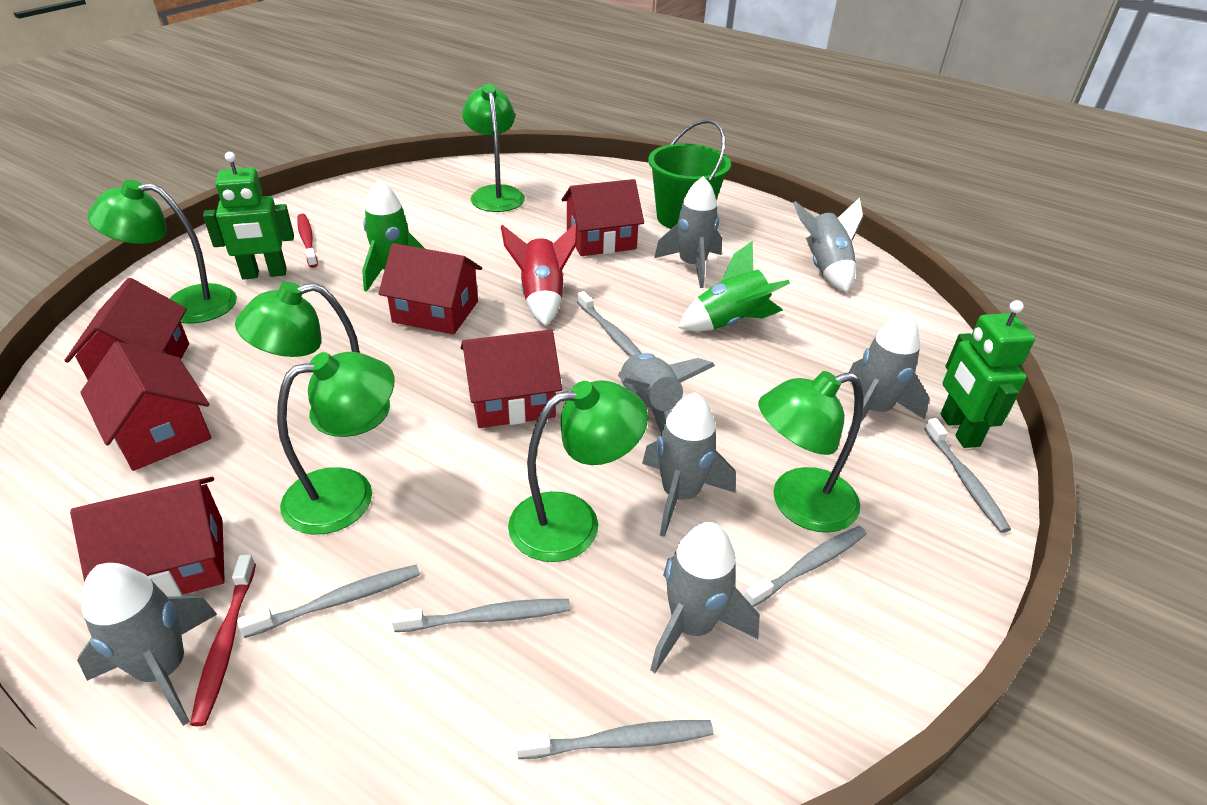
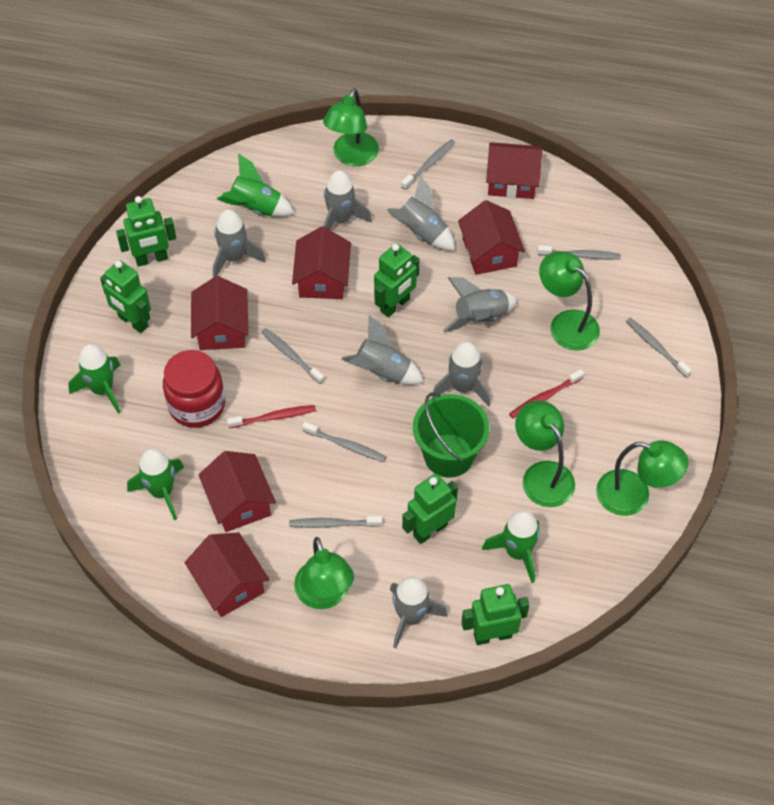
green lamp: 6 -> 5
green robot: 2 -> 5
green rocket: 2 -> 4
red jar: 0 -> 1
red rocket: 1 -> 0

